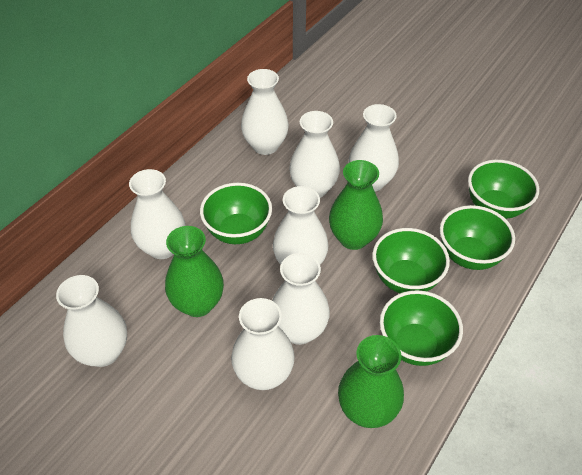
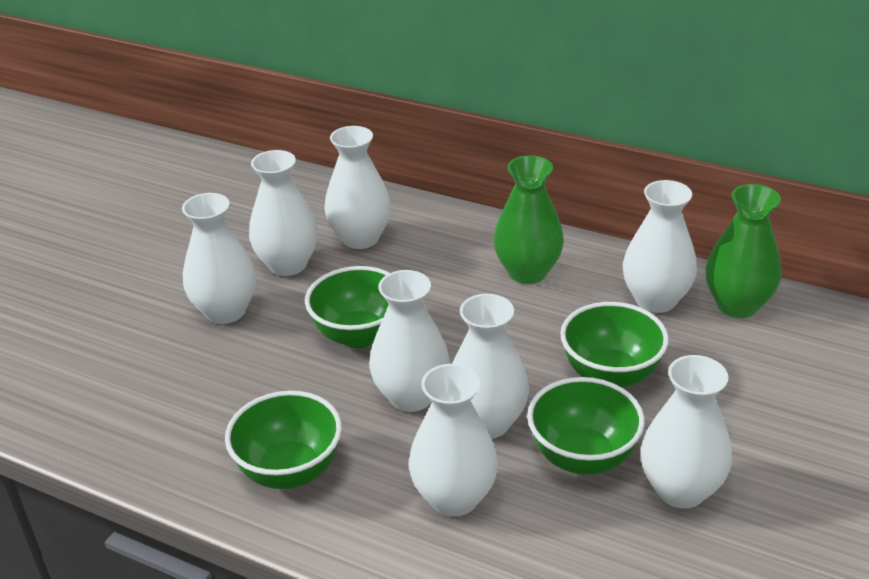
green bowl: 5 -> 4
green vase: 3 -> 2

